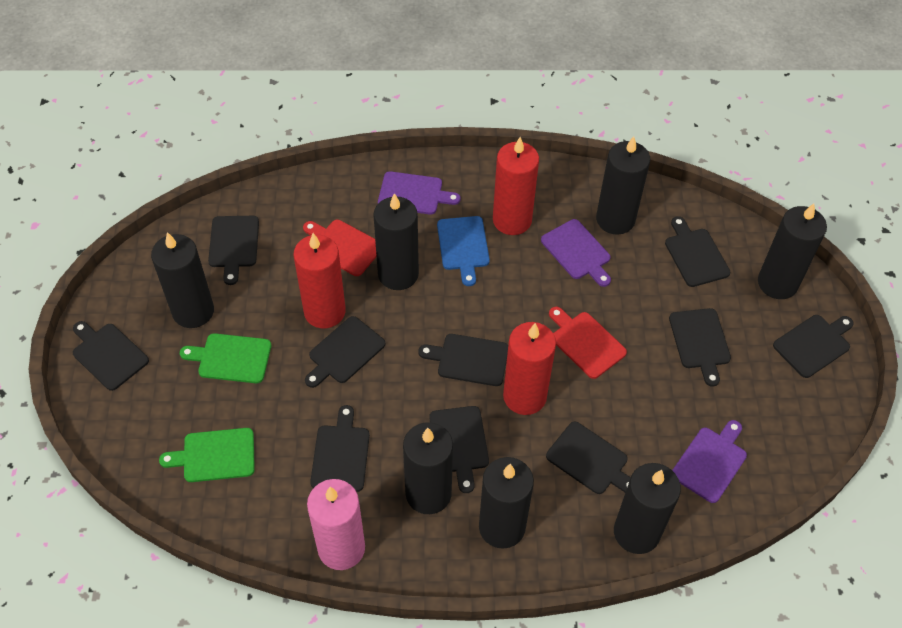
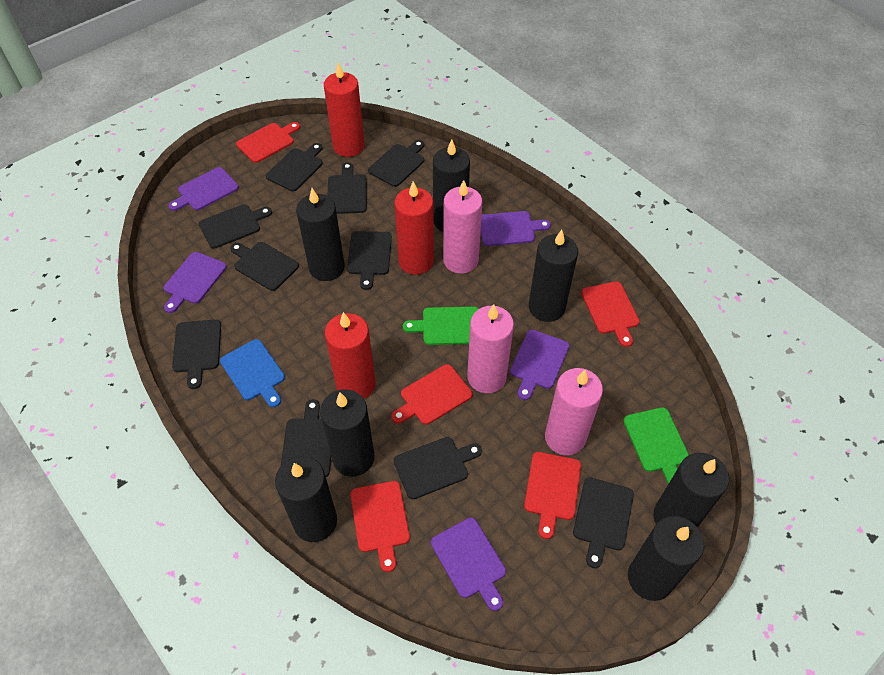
pink candle: 1 -> 3
purple cutting board: 3 -> 5
red cutting board: 2 -> 5

